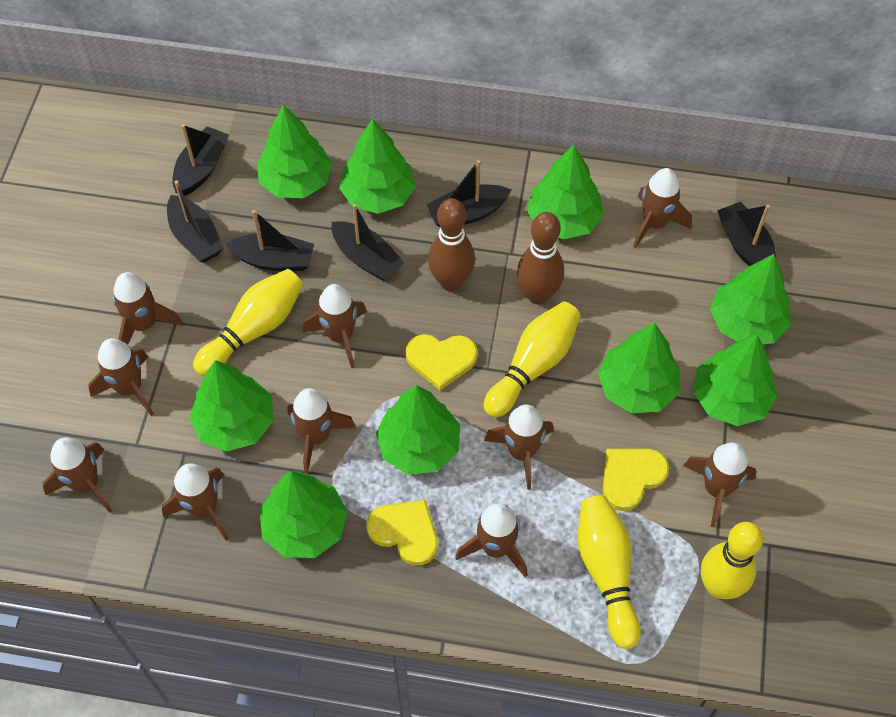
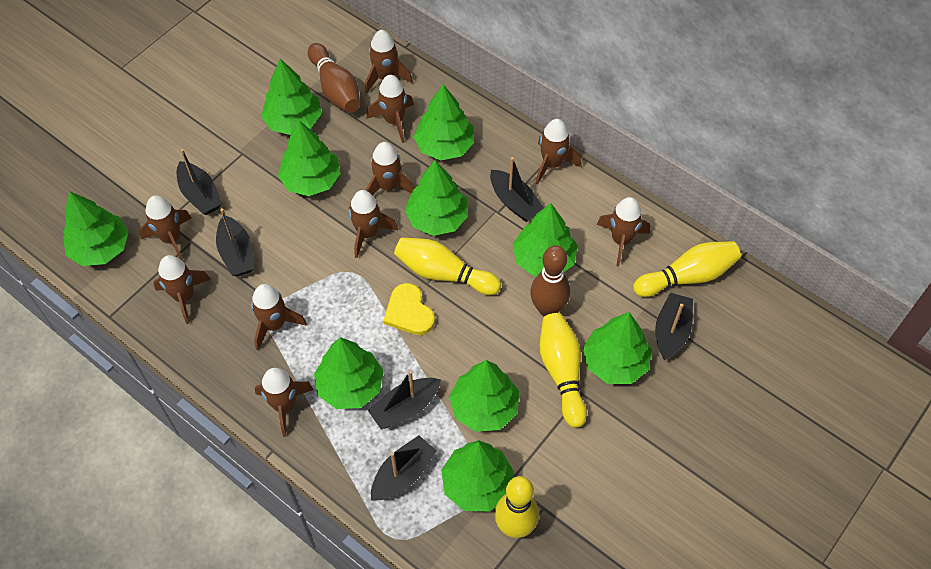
green tree: 9 -> 10
yellow heart: 3 -> 1

